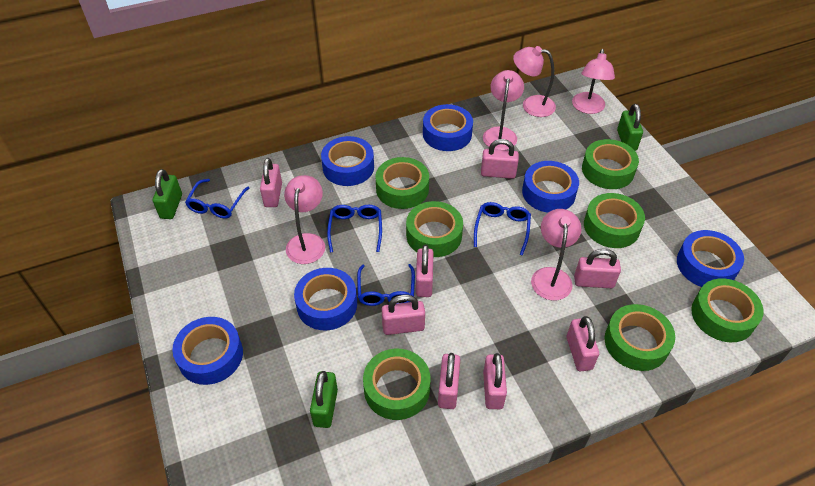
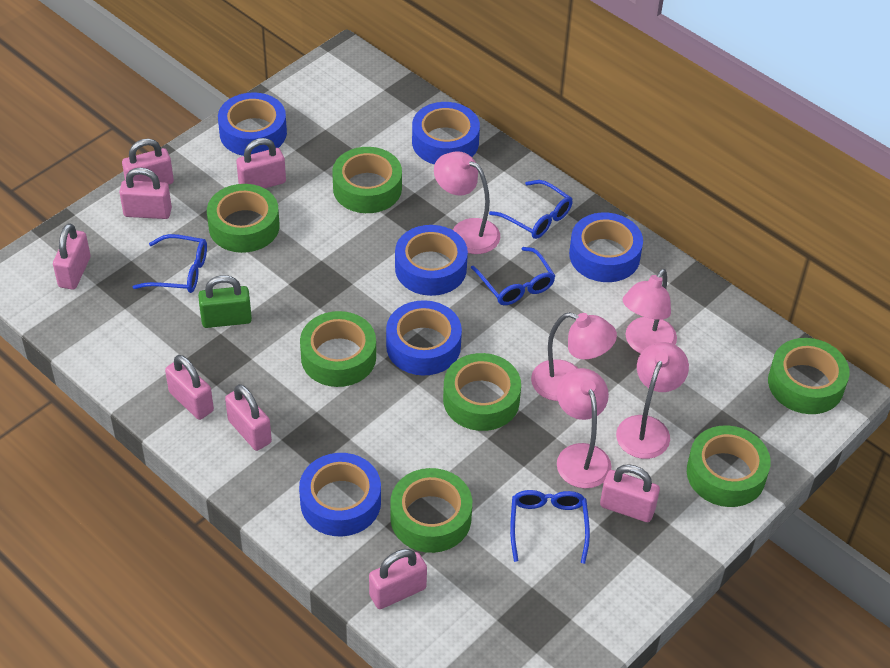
green padlock: 3 -> 1

